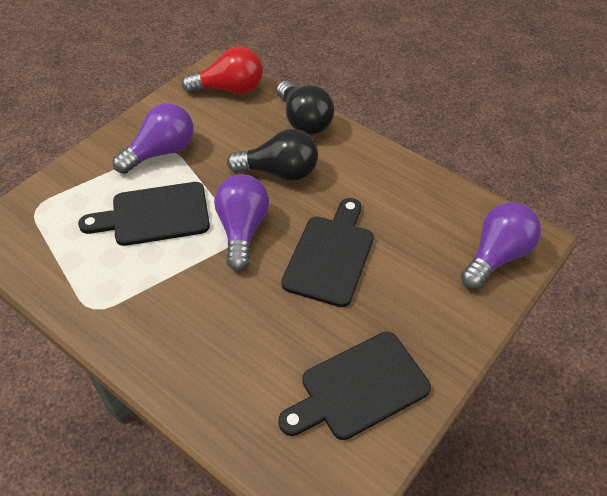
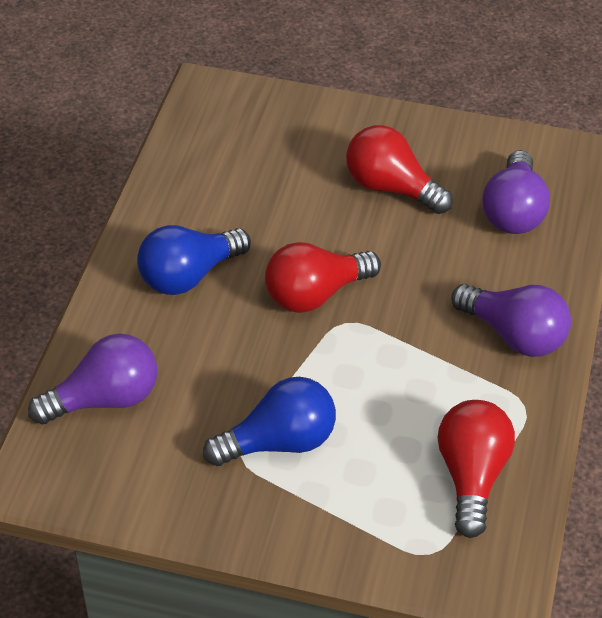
black cutting board: 3 -> 0
black light bulb: 2 -> 0
blue light bulb: 0 -> 2
red light bulb: 1 -> 3

